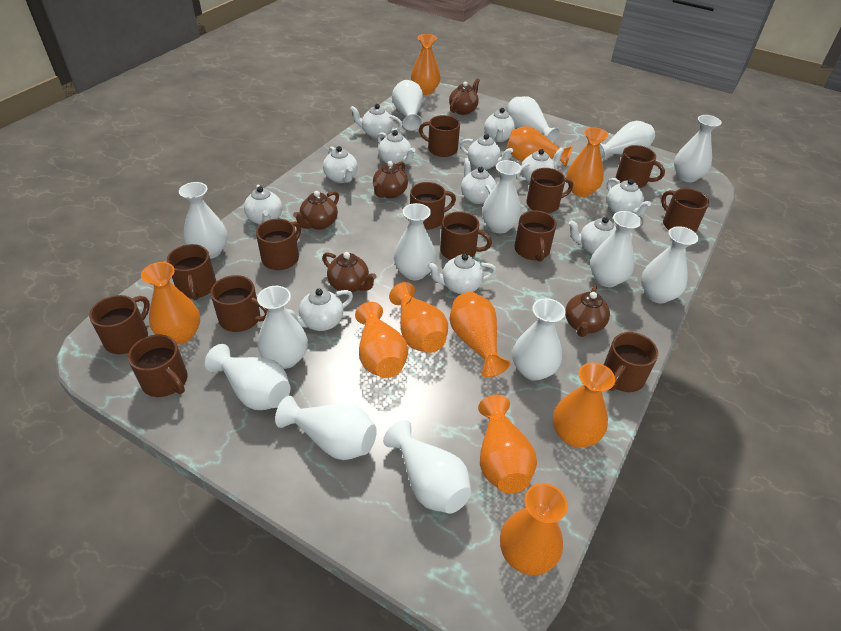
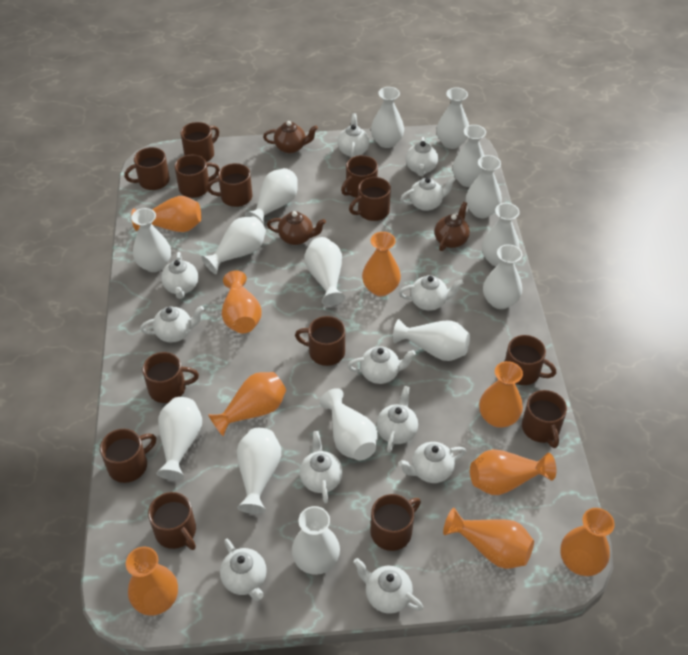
brown teapot: 5 -> 3
orange vase: 10 -> 9
white vase: 14 -> 15

